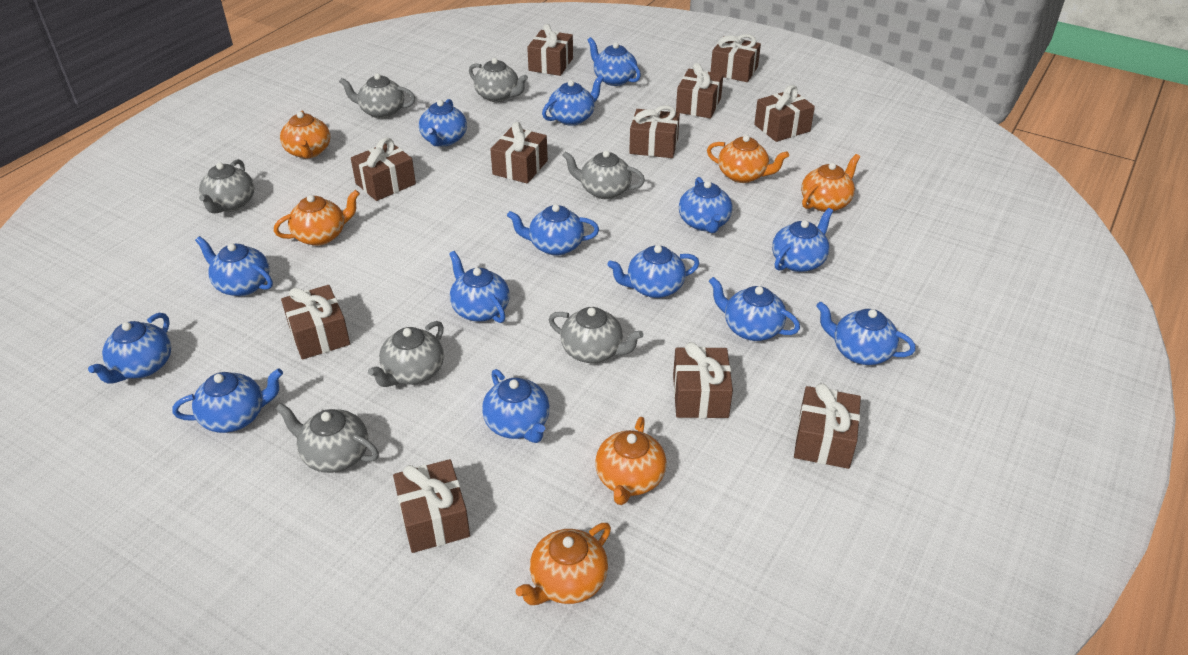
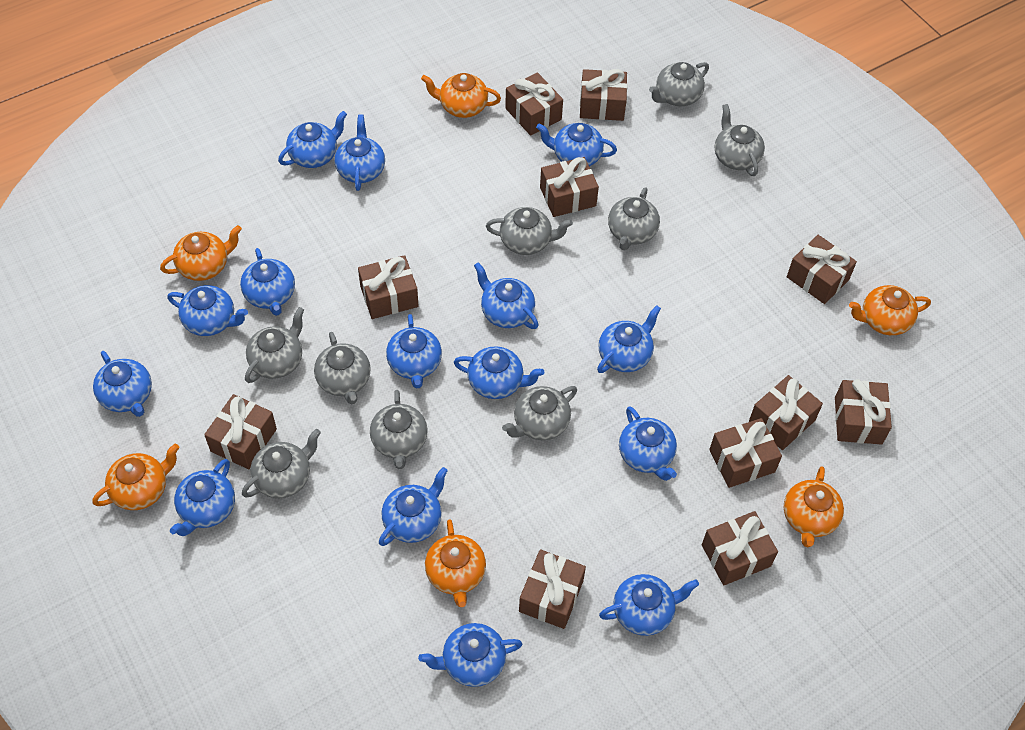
blue teapot: 14 -> 15
grey teapot: 7 -> 9

